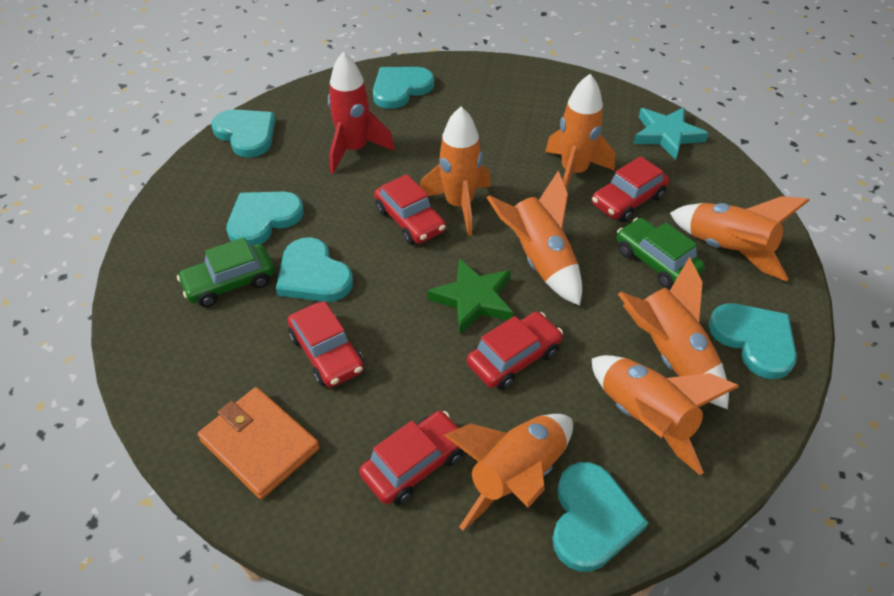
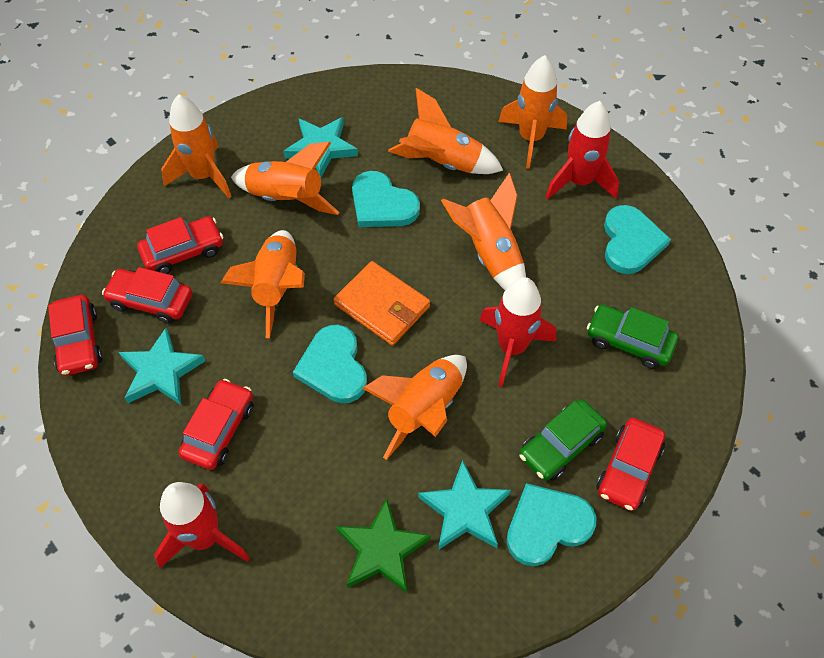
red rocket: 1 -> 3
turquoise heart: 6 -> 4
turquoise star: 1 -> 3

